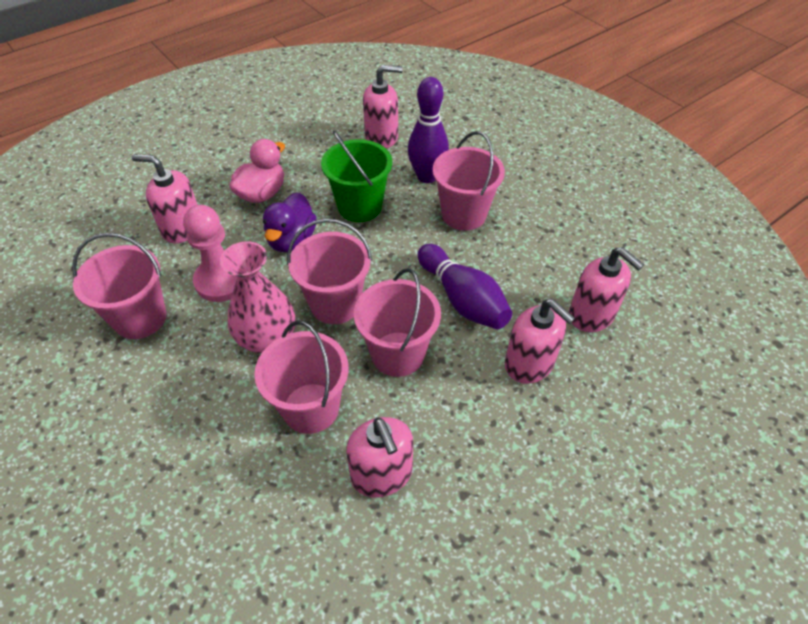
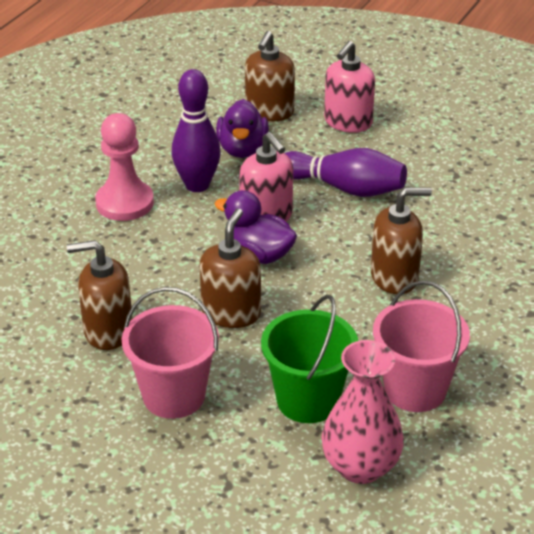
brown soap dispenser: 0 -> 4
pink bucket: 5 -> 2
pink duck: 1 -> 0
pink soap dispenser: 5 -> 2
purple duck: 1 -> 2

